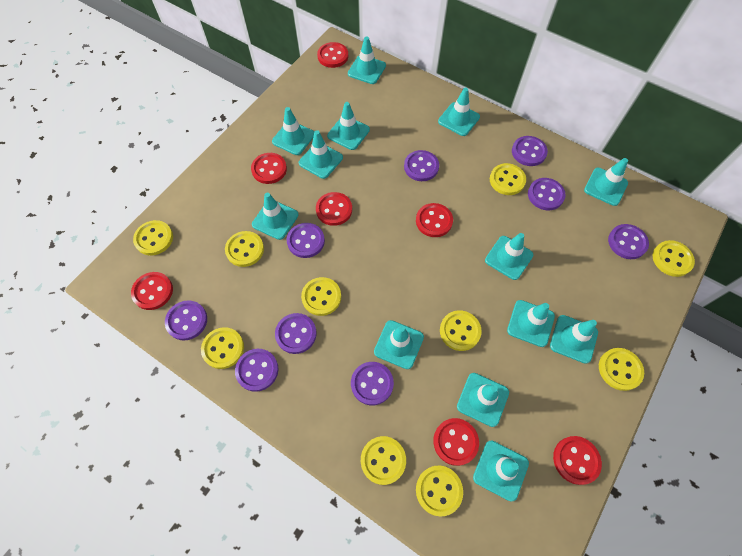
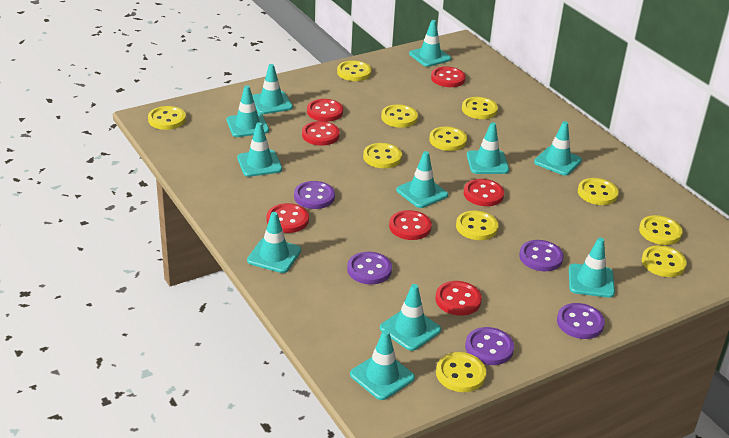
purple button: 9 -> 5
turquoise traffic cone: 13 -> 11
yellow button: 10 -> 11

